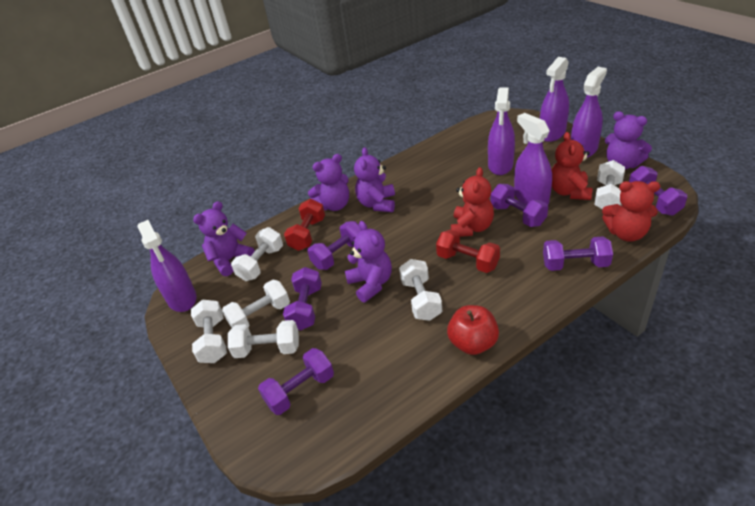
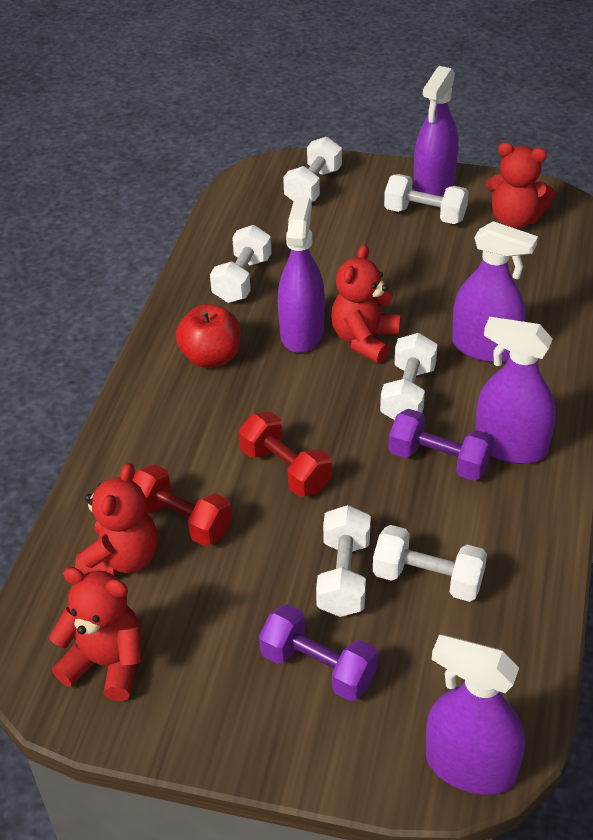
purple dumbbell: 6 -> 2
purple teddy bear: 5 -> 0
red teddy bear: 3 -> 4

